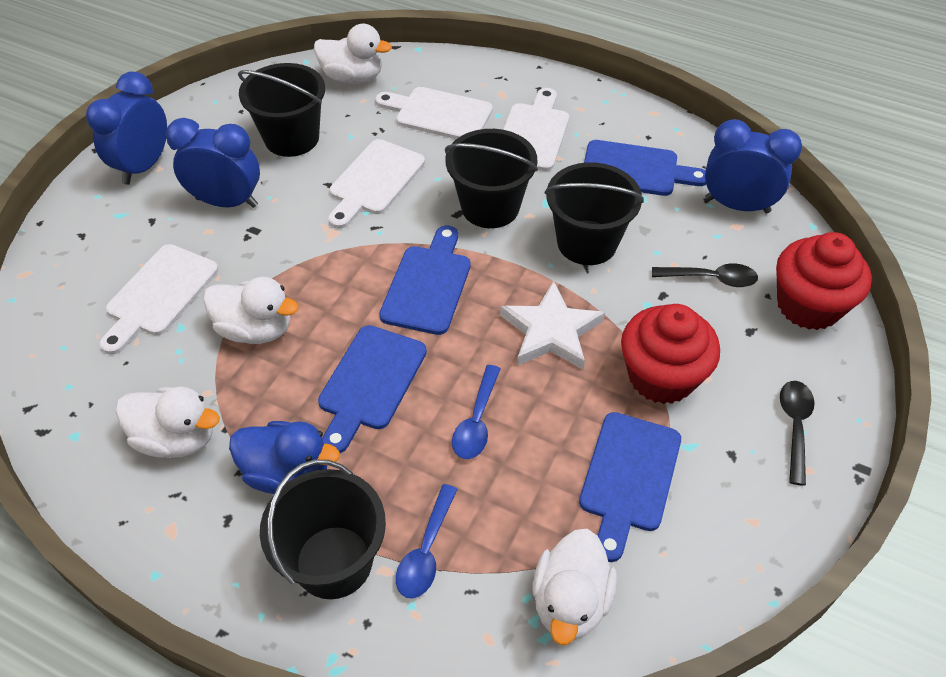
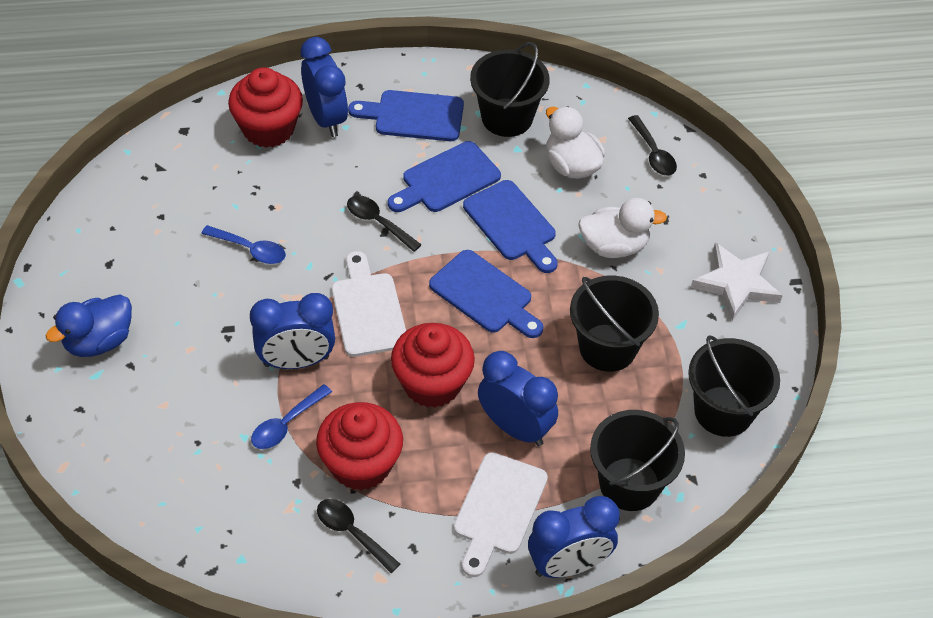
black spoon: 2 -> 3
blue clock: 3 -> 4
red cupcake: 2 -> 3
white cutting board: 4 -> 2
white duck: 4 -> 2

